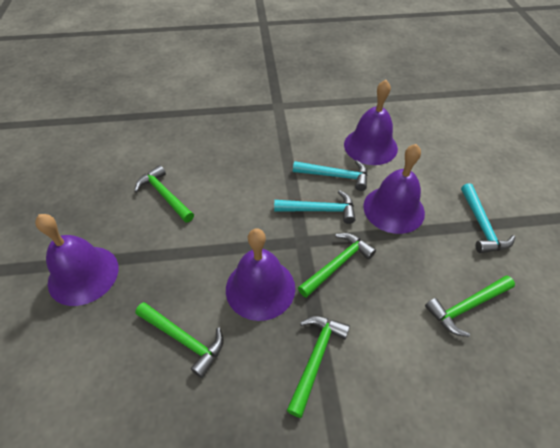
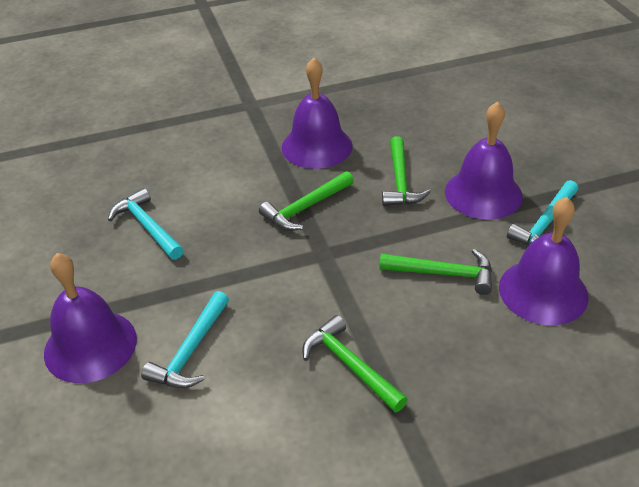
green hammer: 5 -> 4

